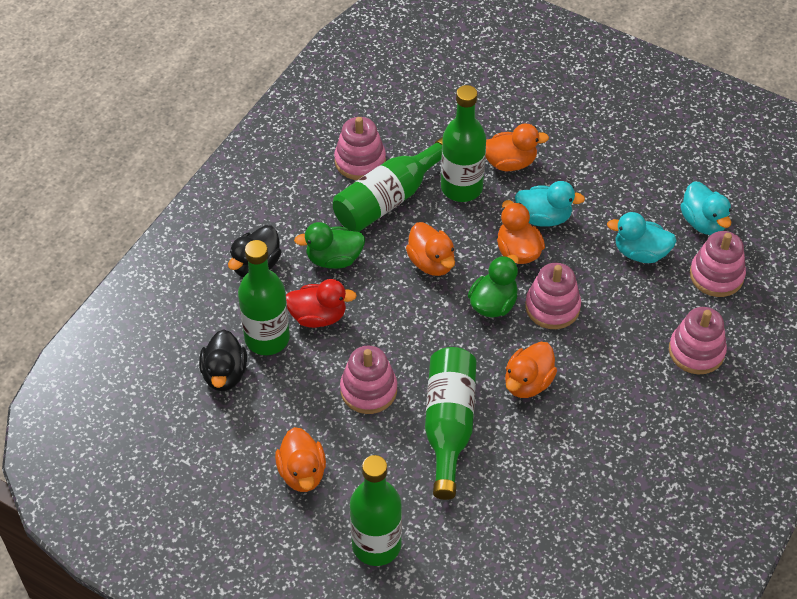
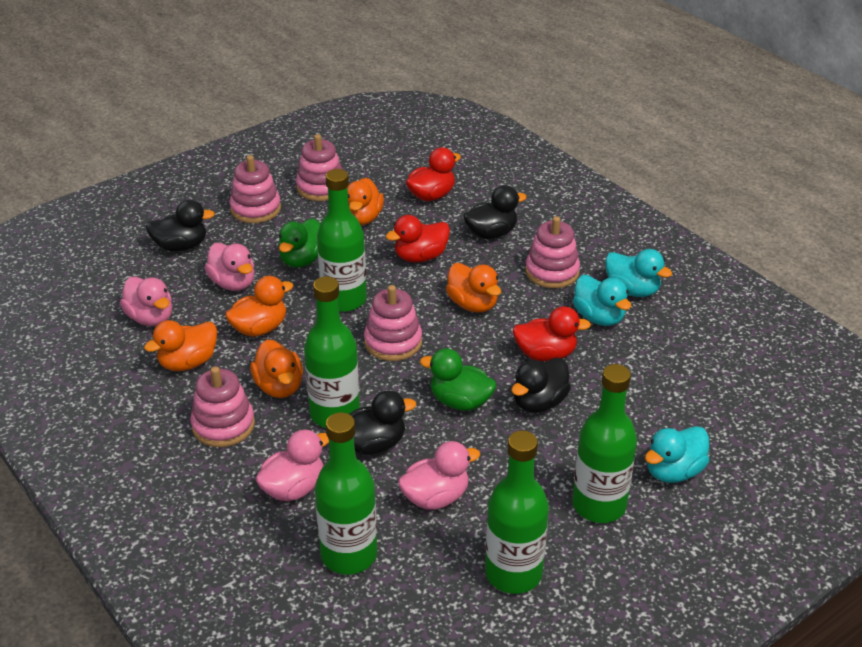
black duck: 2 -> 4
pink duck: 0 -> 4
red duck: 1 -> 3

